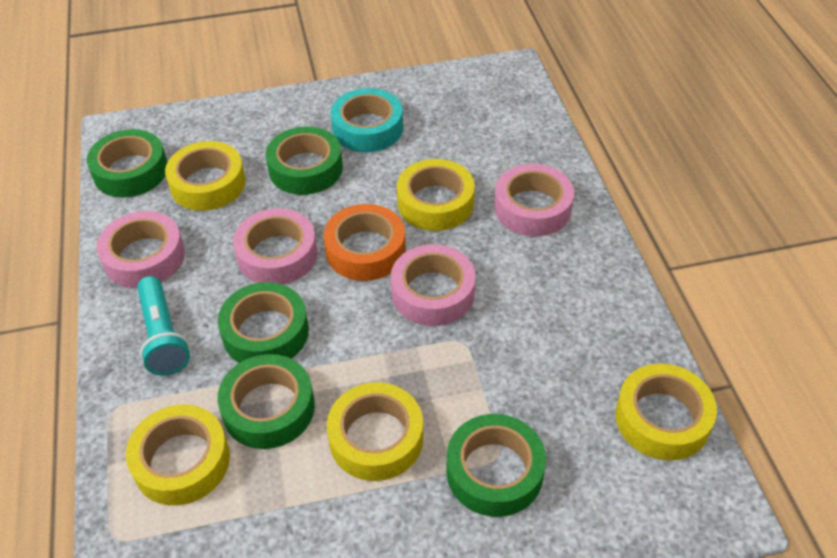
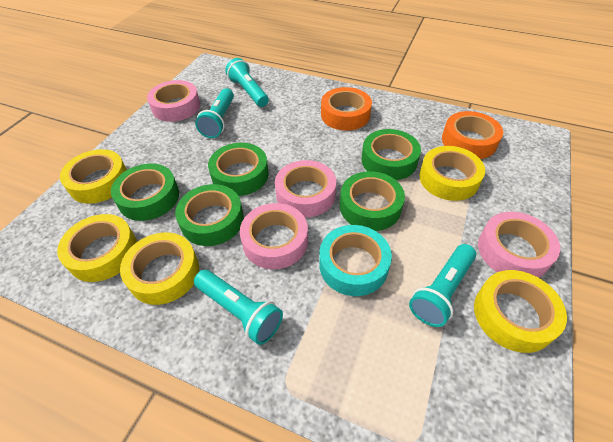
orange tape: 1 -> 2
turquoise flashlight: 1 -> 4

